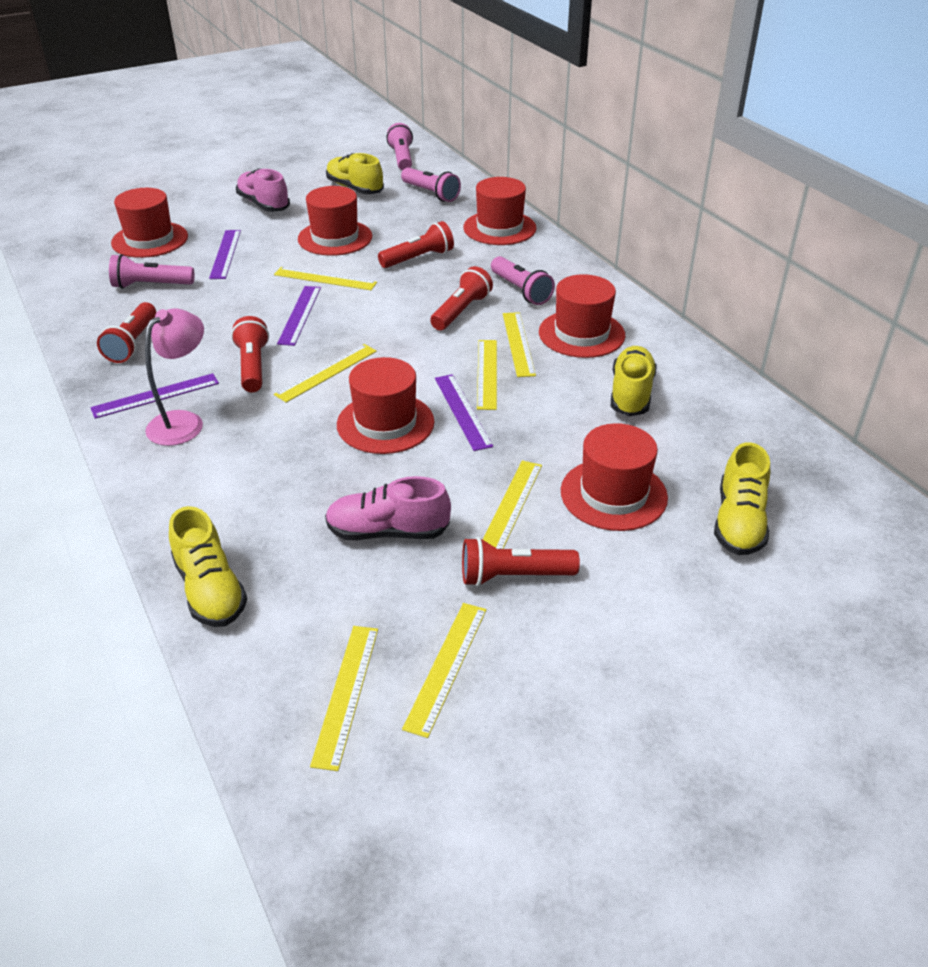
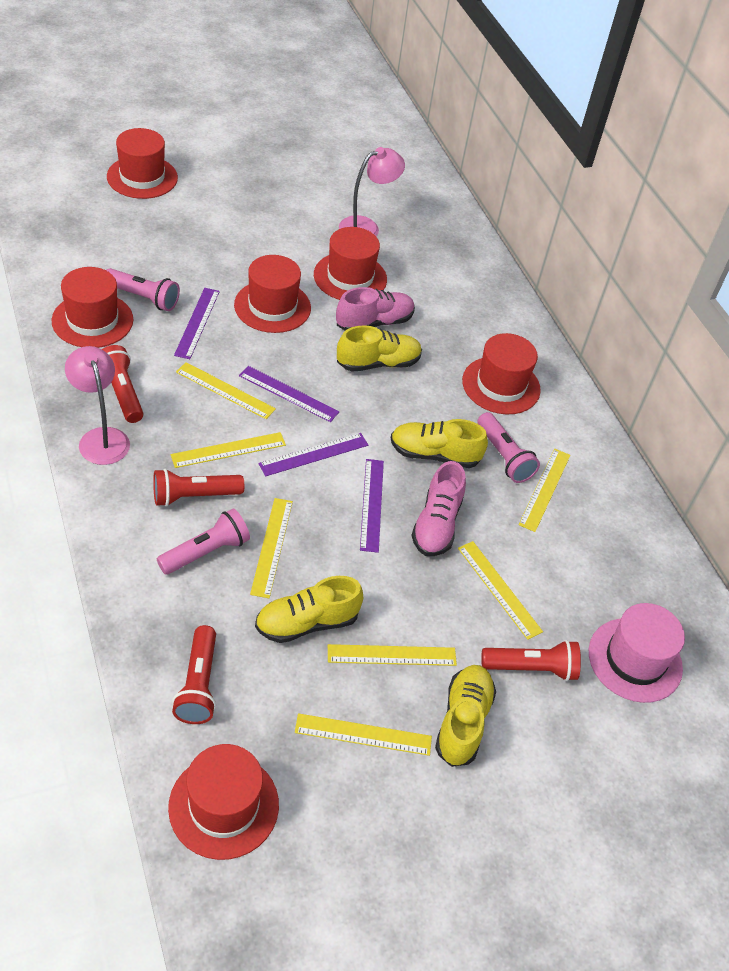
pink flashlight: 4 -> 3
pink hat: 0 -> 1
pink lamp: 1 -> 2
red flashlight: 5 -> 4

